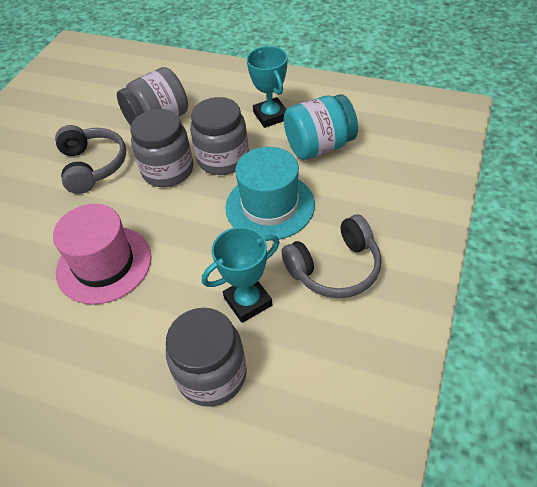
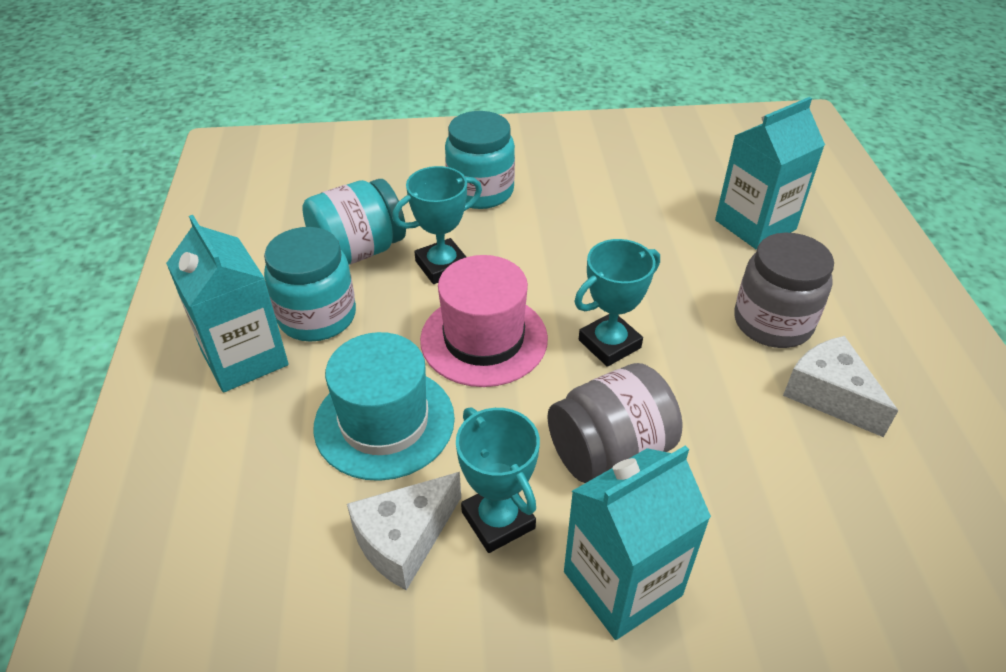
grey headphones: 2 -> 0
grey jar: 4 -> 2
turquoise carton: 0 -> 3
turquoise jar: 1 -> 3
turquoise trophy: 2 -> 3
white cheese: 0 -> 2

